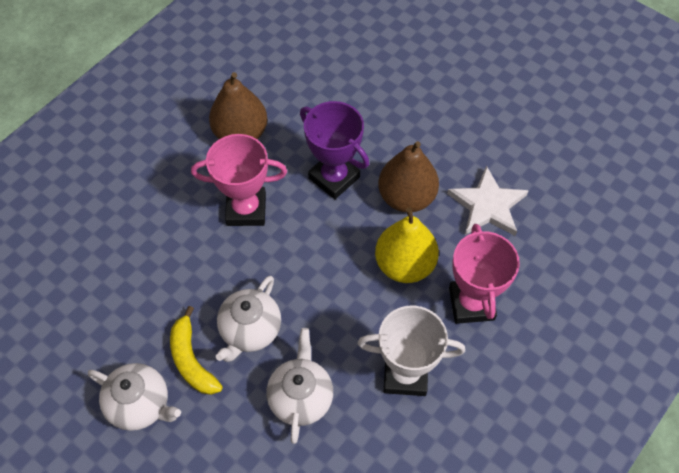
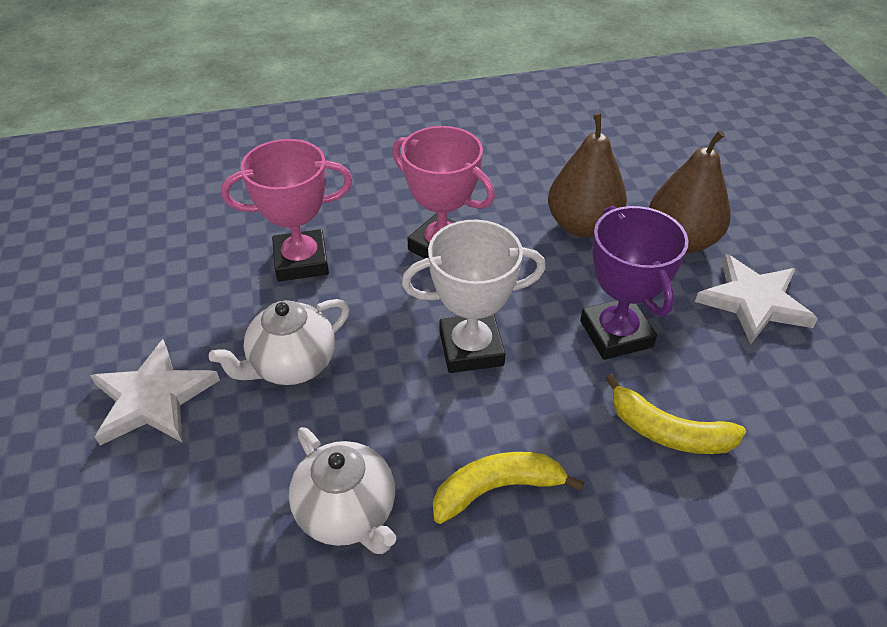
white star: 1 -> 2
white teapot: 3 -> 2
yellow banana: 1 -> 2
yellow pear: 1 -> 0

